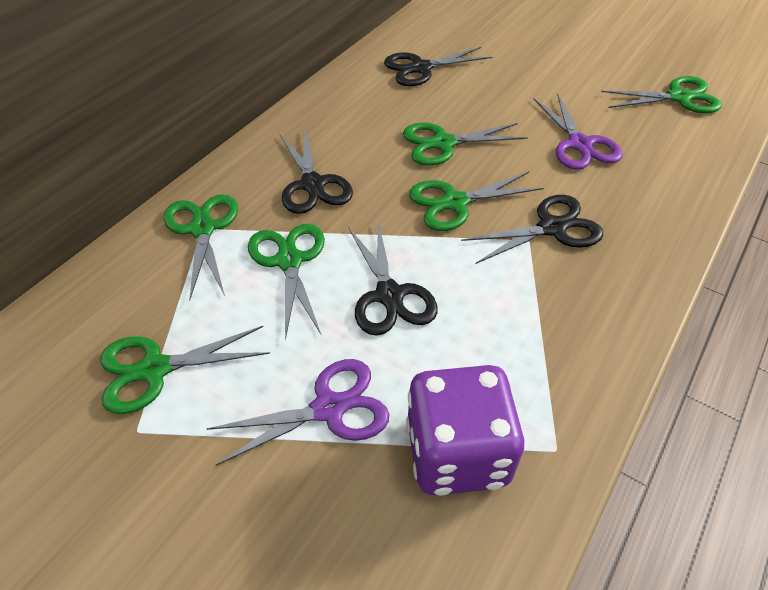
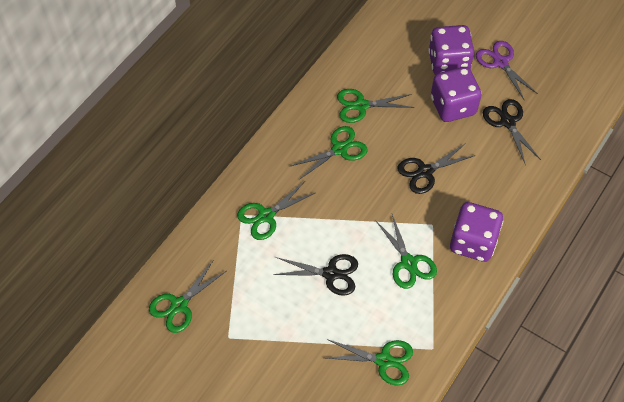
black scissors: 4 -> 3
purple dice: 1 -> 3
purple scissors: 2 -> 1

